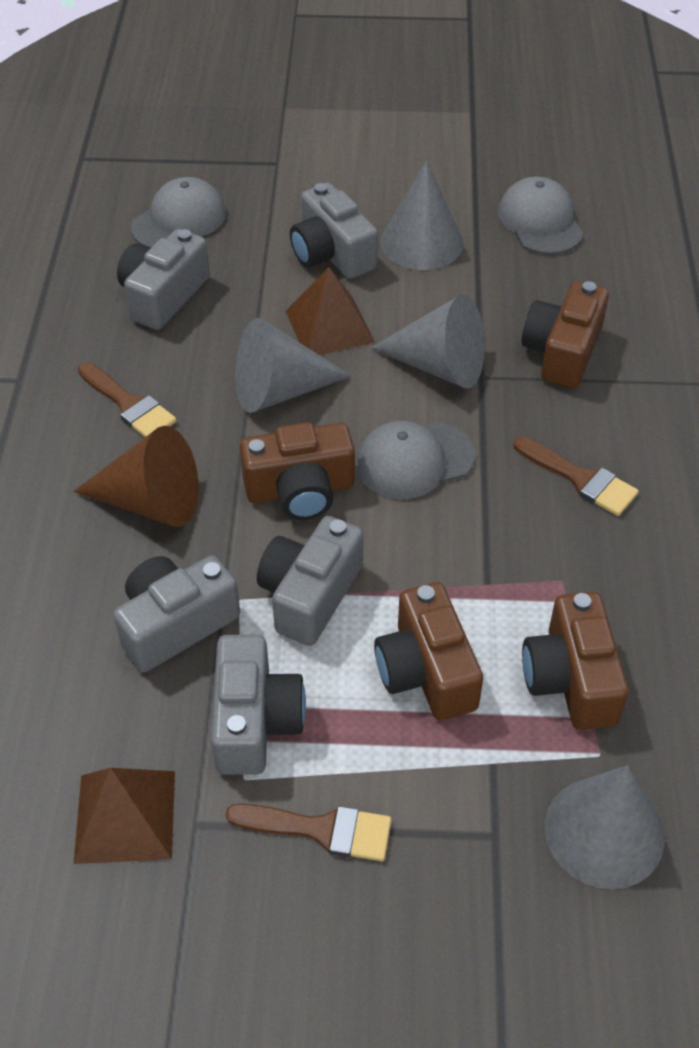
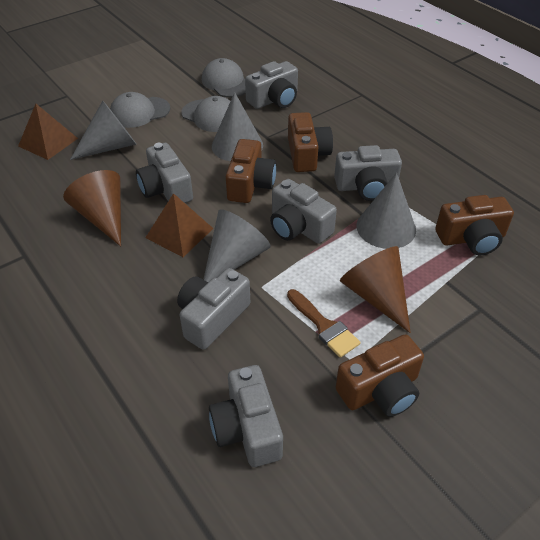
brown brush: 3 -> 1
brown cone: 1 -> 2
grey camera: 5 -> 6

